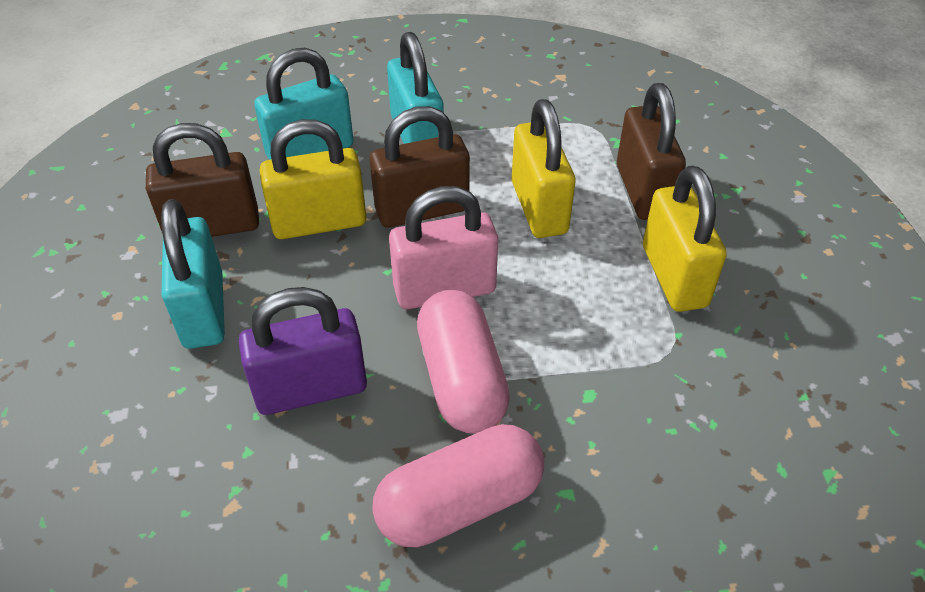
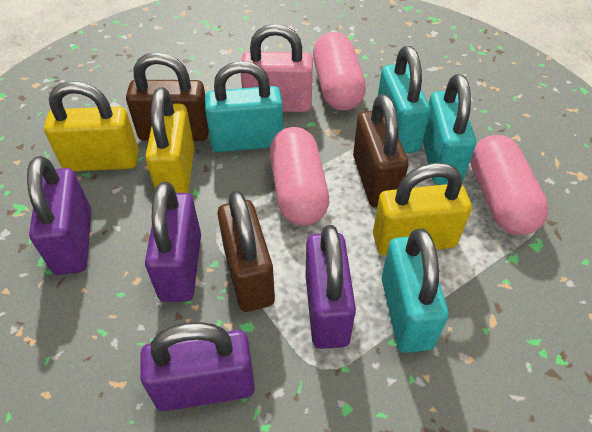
pink capsule: 2 -> 3
purple padlock: 1 -> 4
turquoise padlock: 3 -> 4

